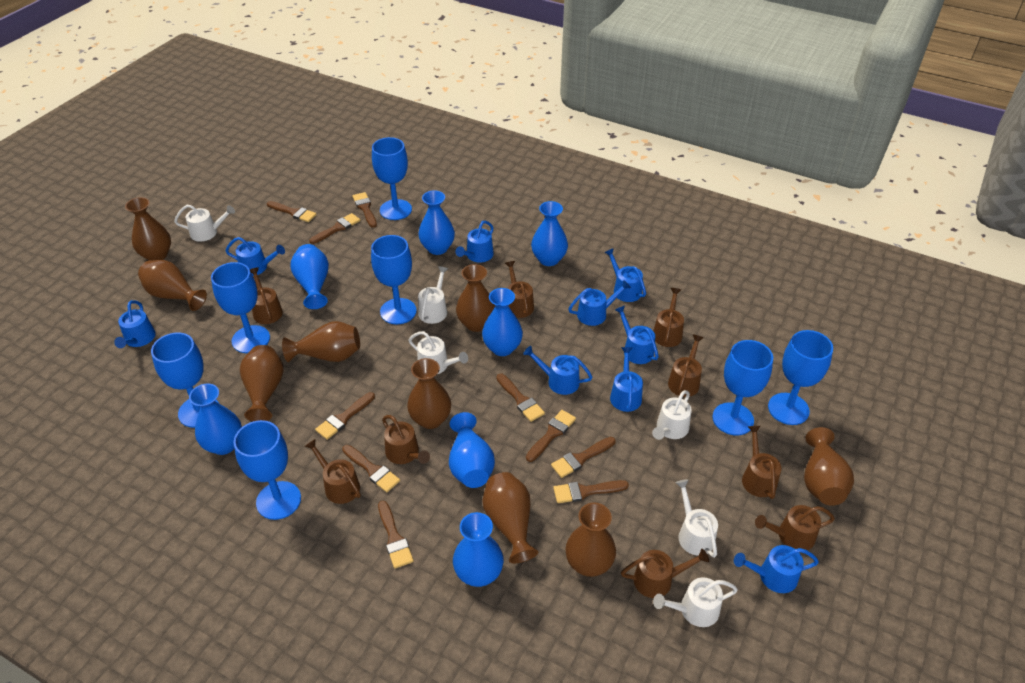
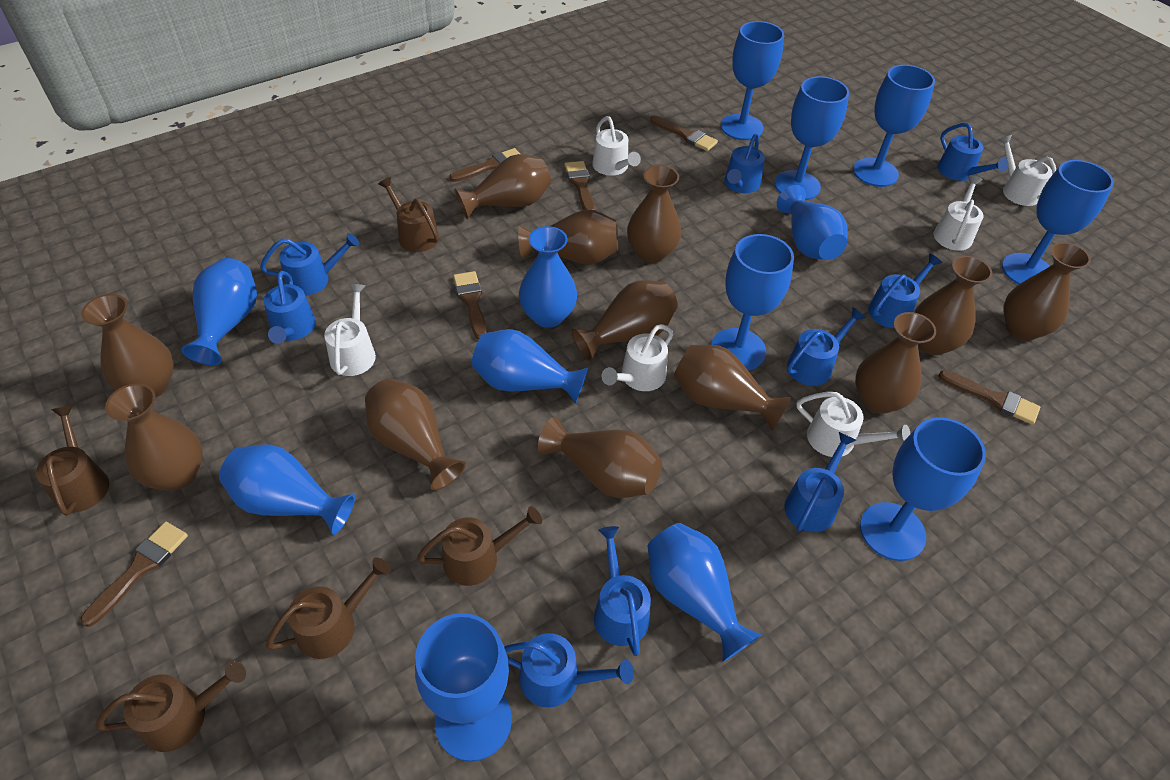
blue vase: 7 -> 6
brown brush: 10 -> 6
brown vase: 9 -> 12
brown watering can: 9 -> 5

